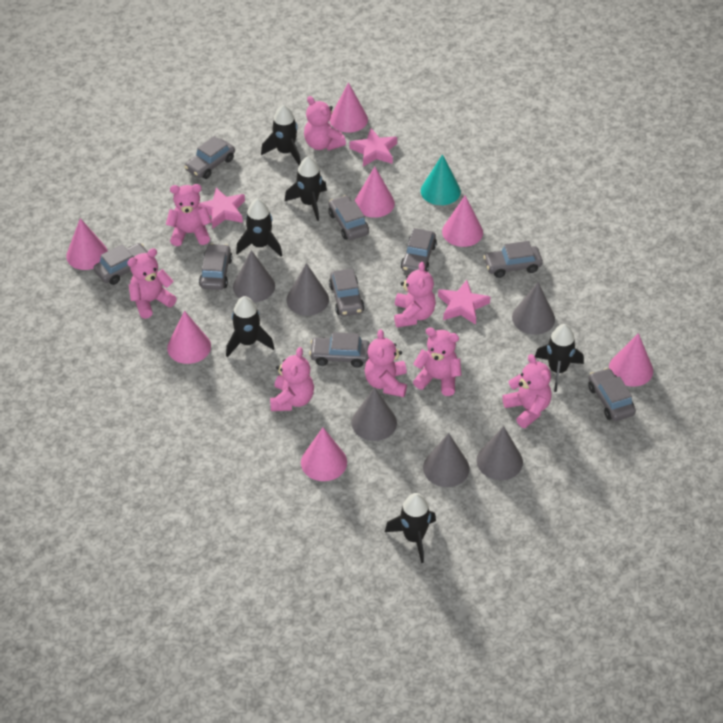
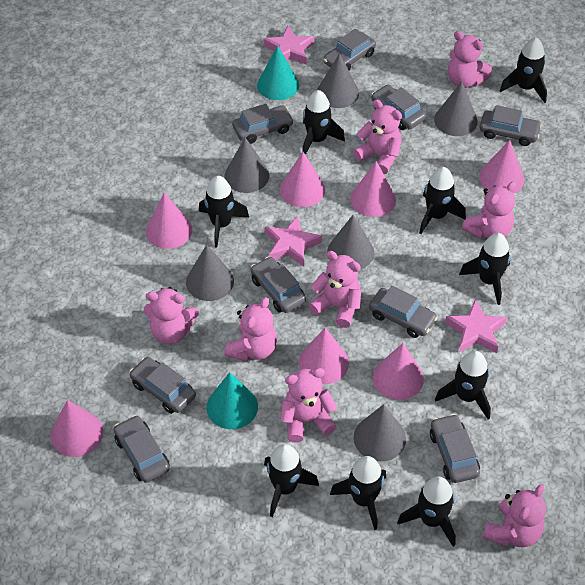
black rocket: 6 -> 9
turquoise cone: 1 -> 2

